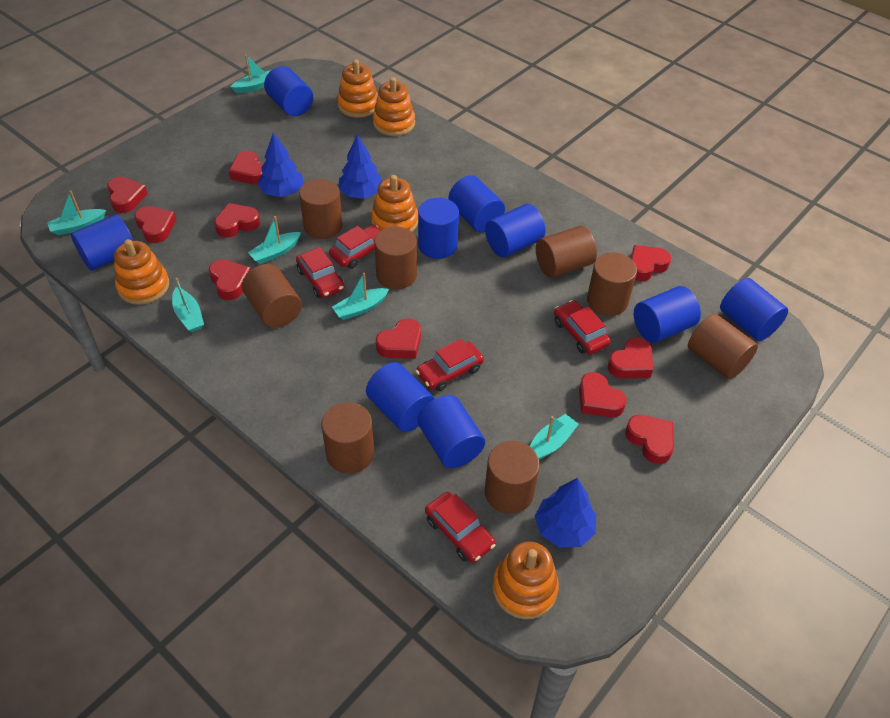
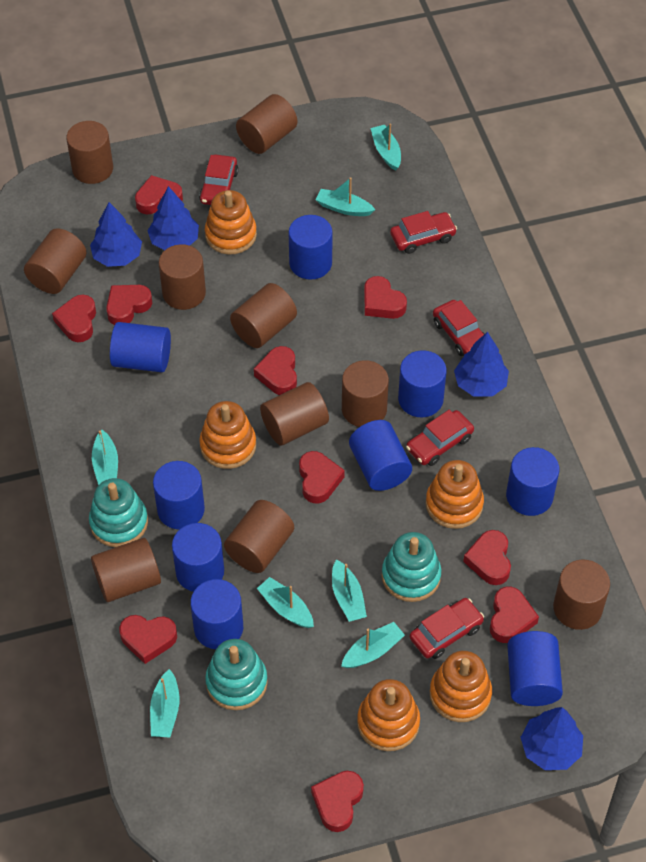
blue tree: 3 -> 4
brown cylinder: 8 -> 10
turquoise boat: 6 -> 7
turquoise stacking toy: 0 -> 3

